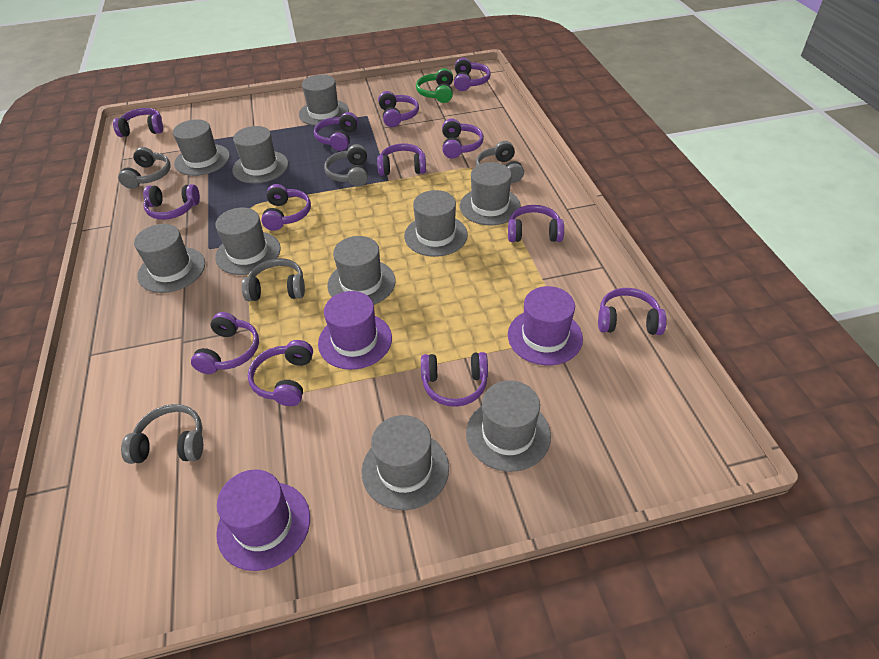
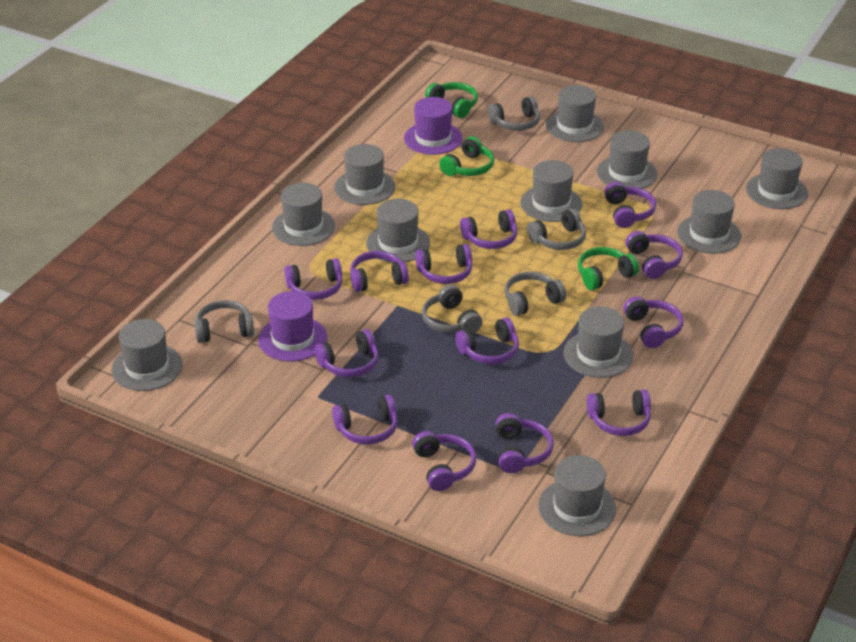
green headphones: 1 -> 3
grey hat: 10 -> 11
purple hat: 3 -> 2

